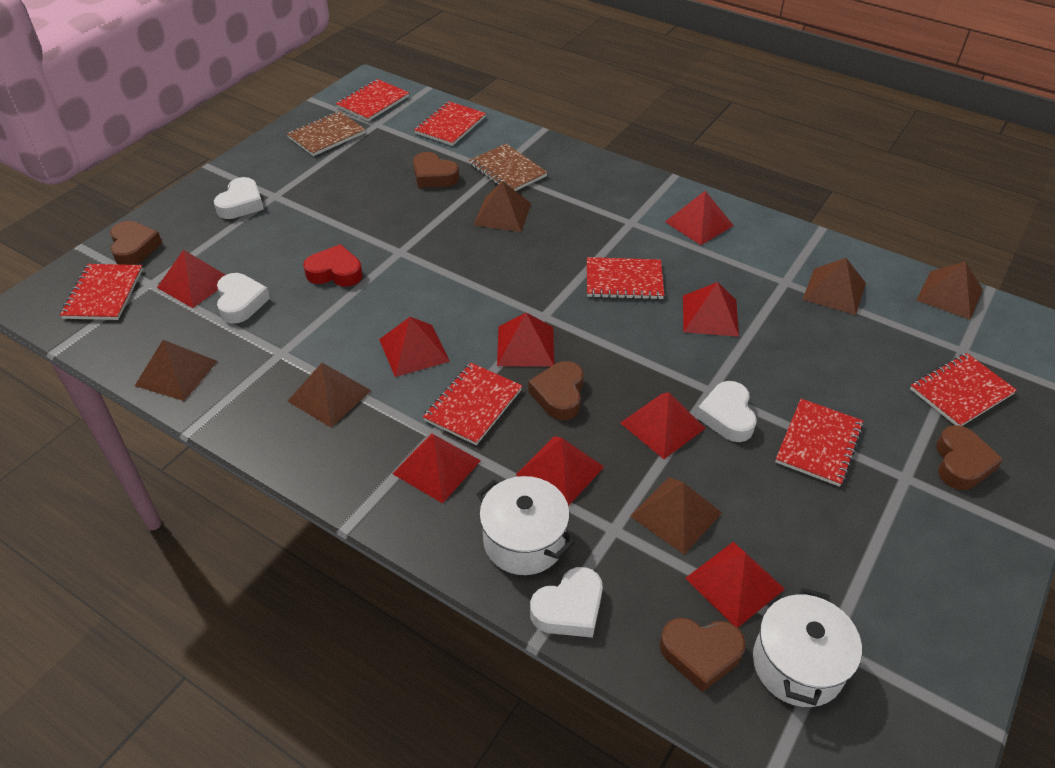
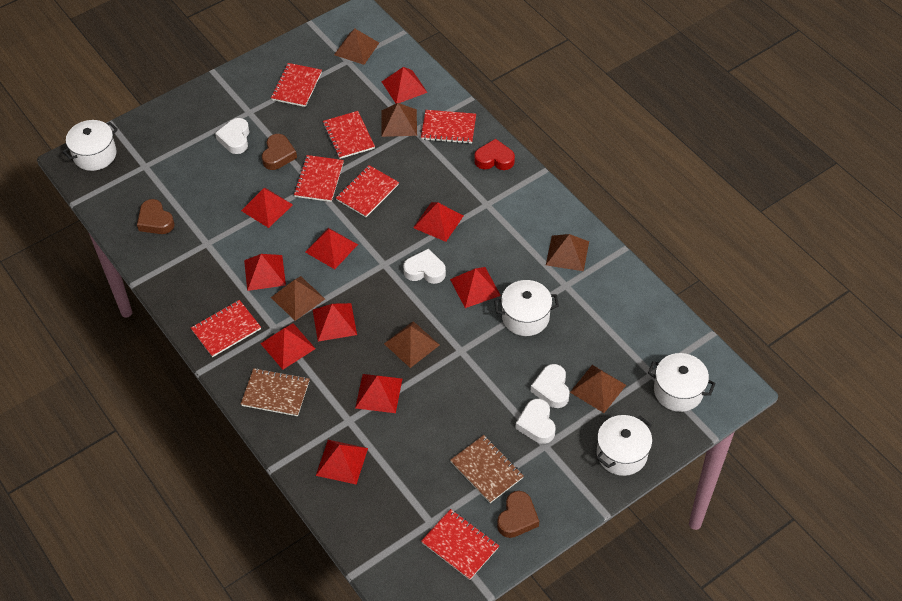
brown heart: 5 -> 3
red pyramid: 9 -> 10
white pot: 2 -> 4

